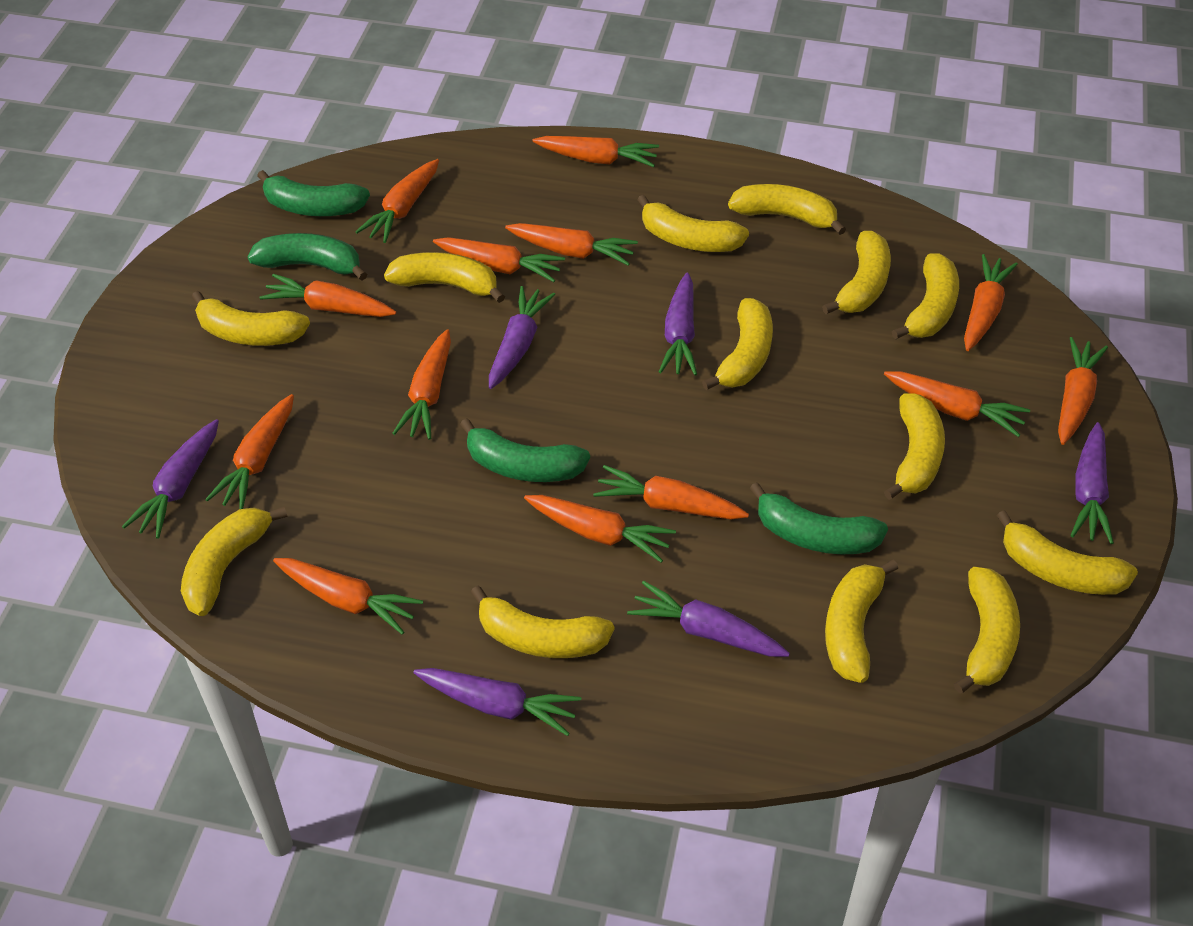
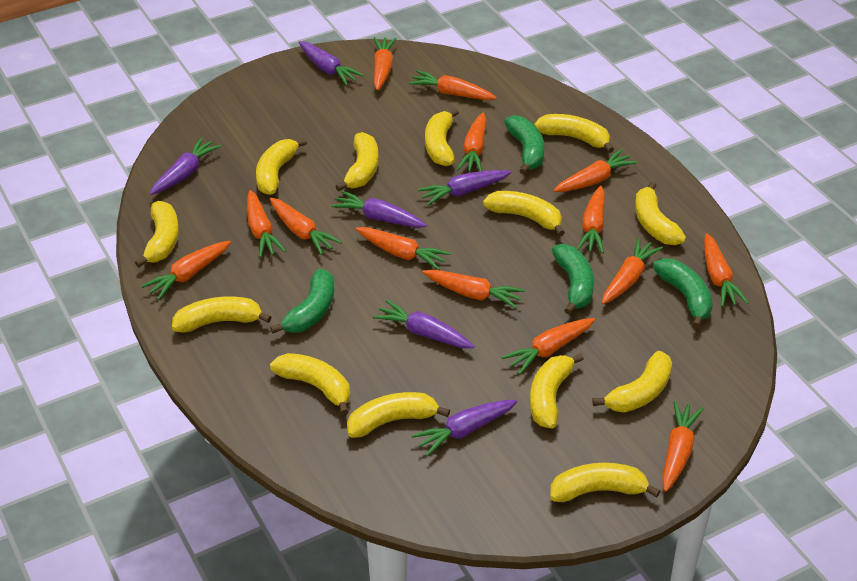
orange carrot: 13 -> 14

